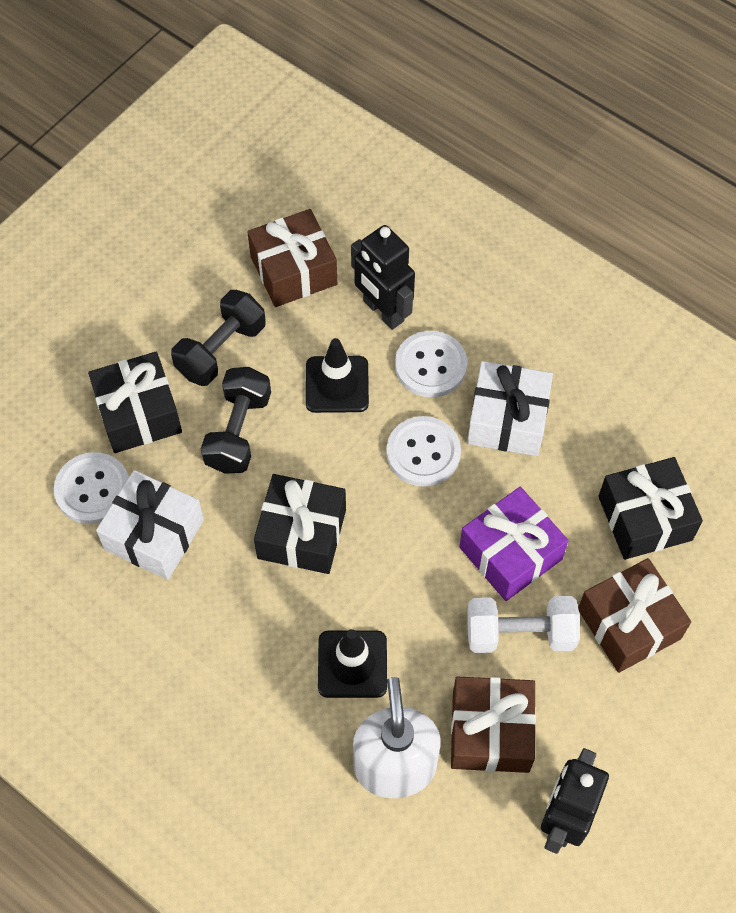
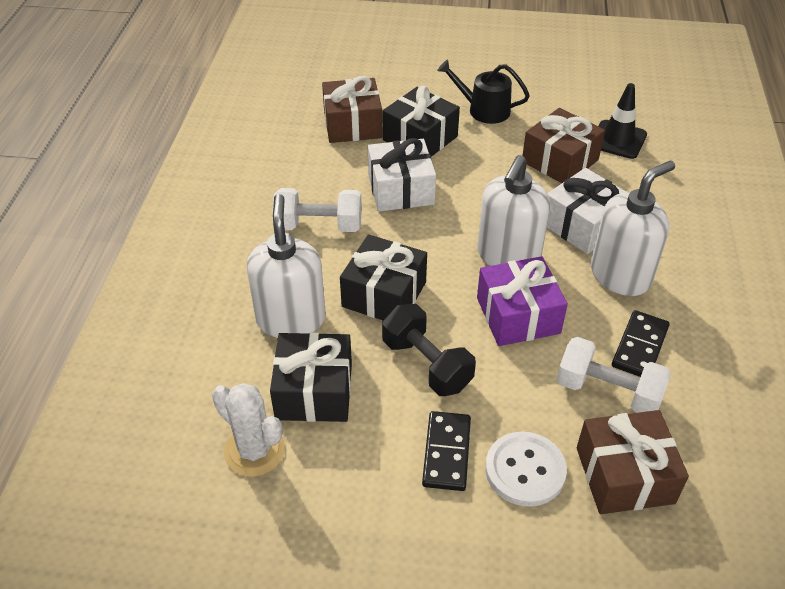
black domino: 0 -> 2
black dumbbell: 2 -> 1
black robot: 2 -> 0
black traffic cone: 2 -> 1
black watering can: 0 -> 1
white button: 3 -> 1
white cactus: 0 -> 1
white dumbbell: 1 -> 2
white soap dispenser: 1 -> 3

